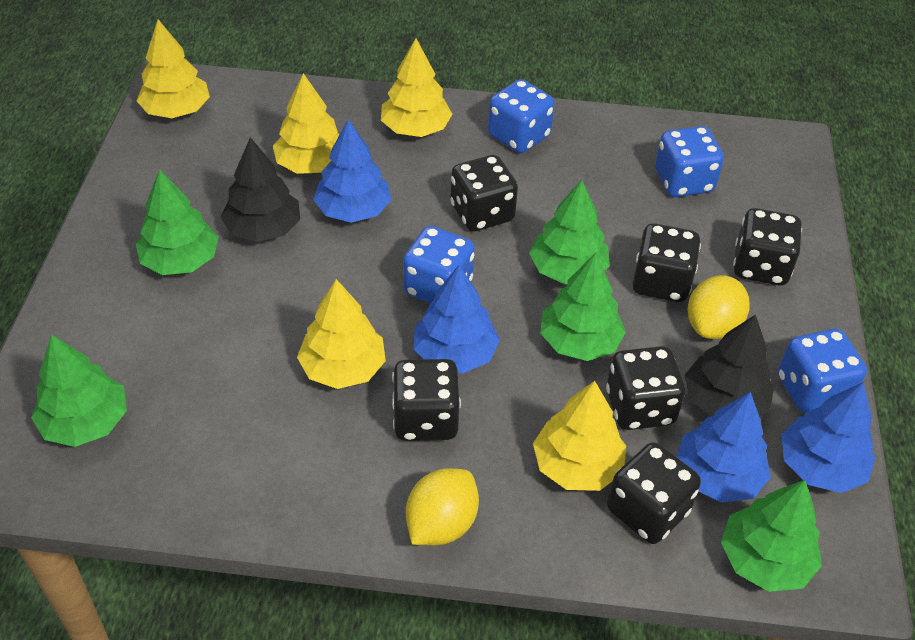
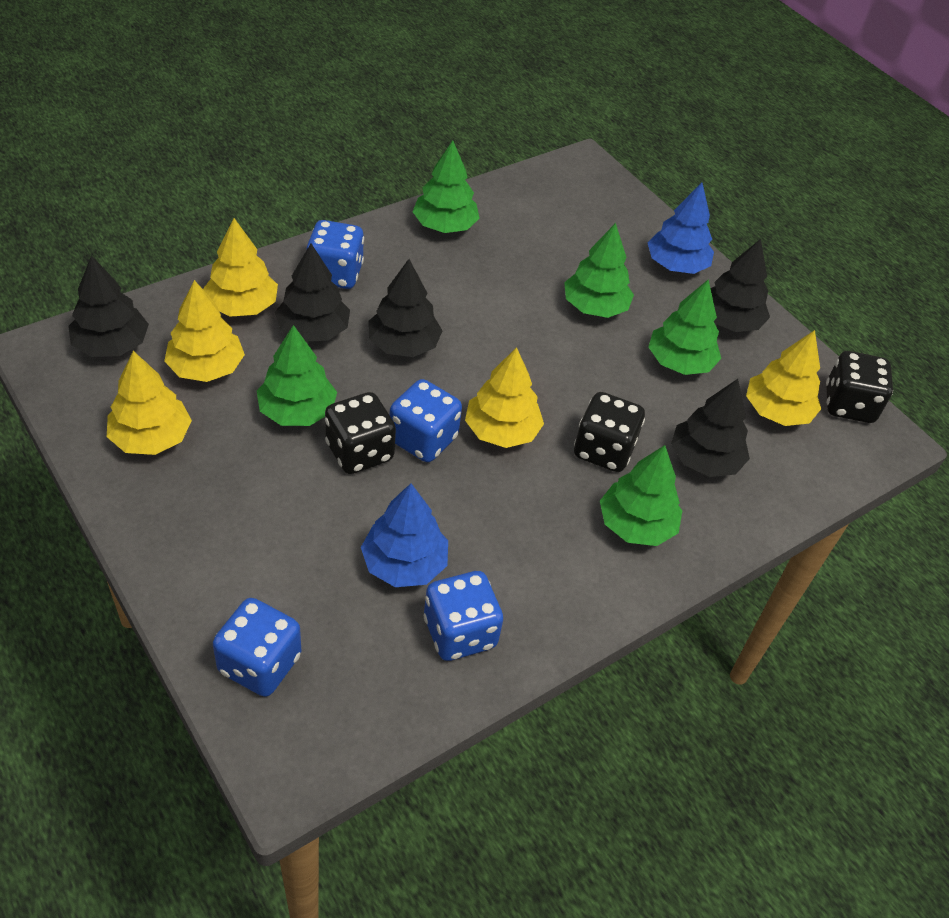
black dice: 6 -> 3
black tree: 2 -> 5
blue tree: 4 -> 2
yellow lemon: 2 -> 0

